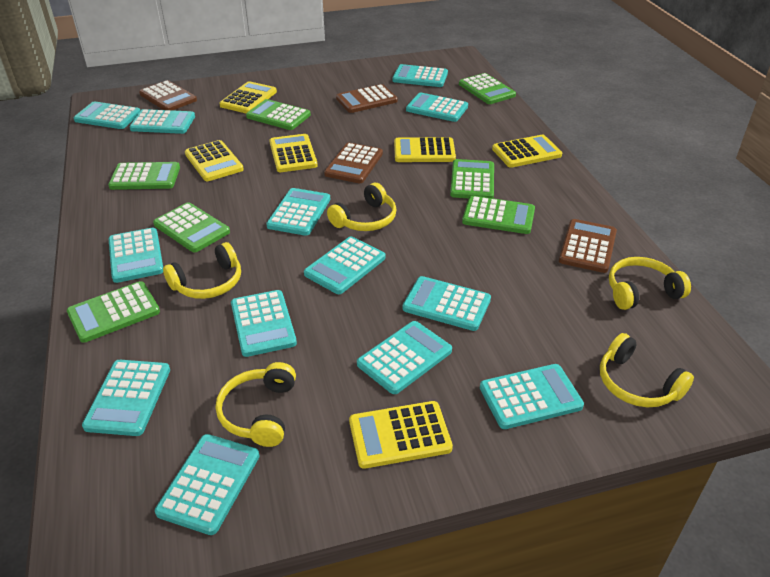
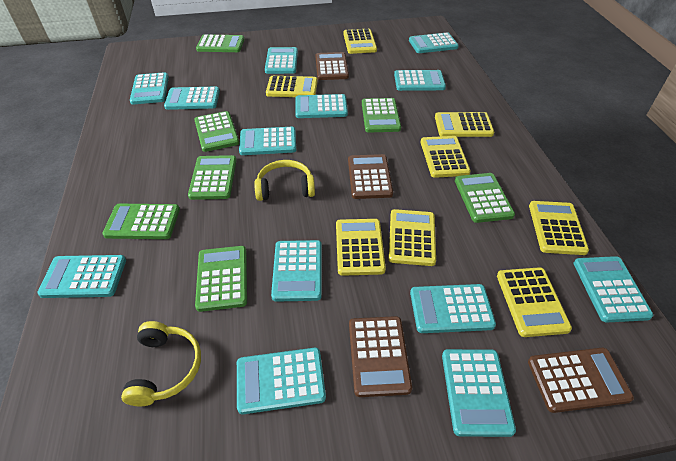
yellow calculator: 6 -> 8
yellow headphones: 5 -> 2

